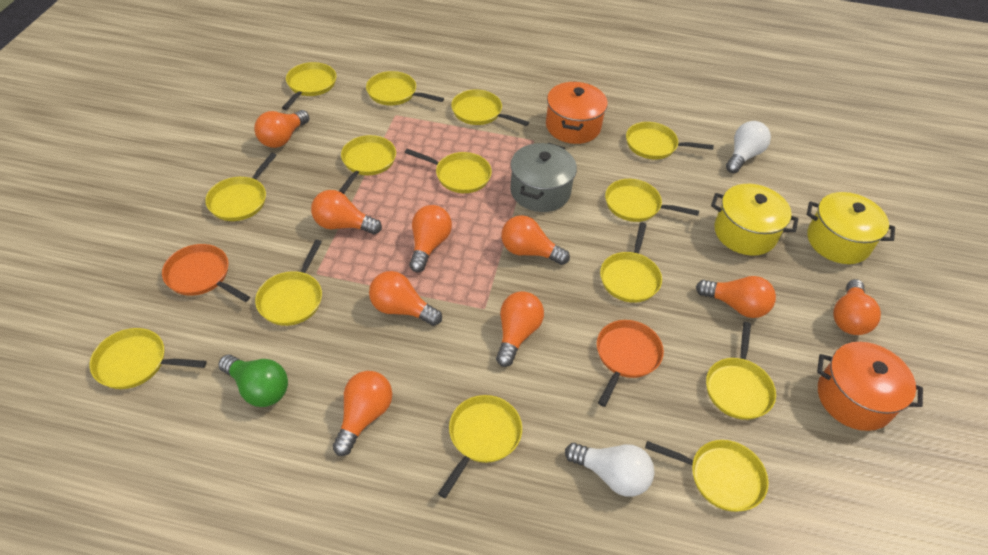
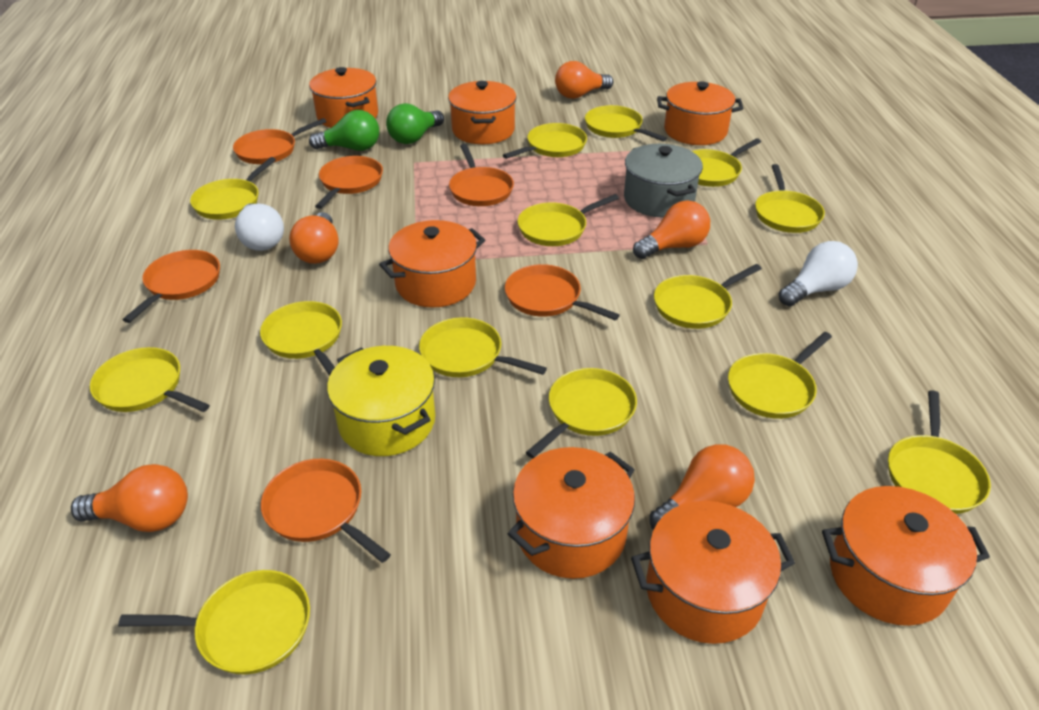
green light bulb: 1 -> 2
orange light bulb: 9 -> 5
orange pan: 2 -> 6
orange pot: 2 -> 7
yellow pot: 2 -> 1

